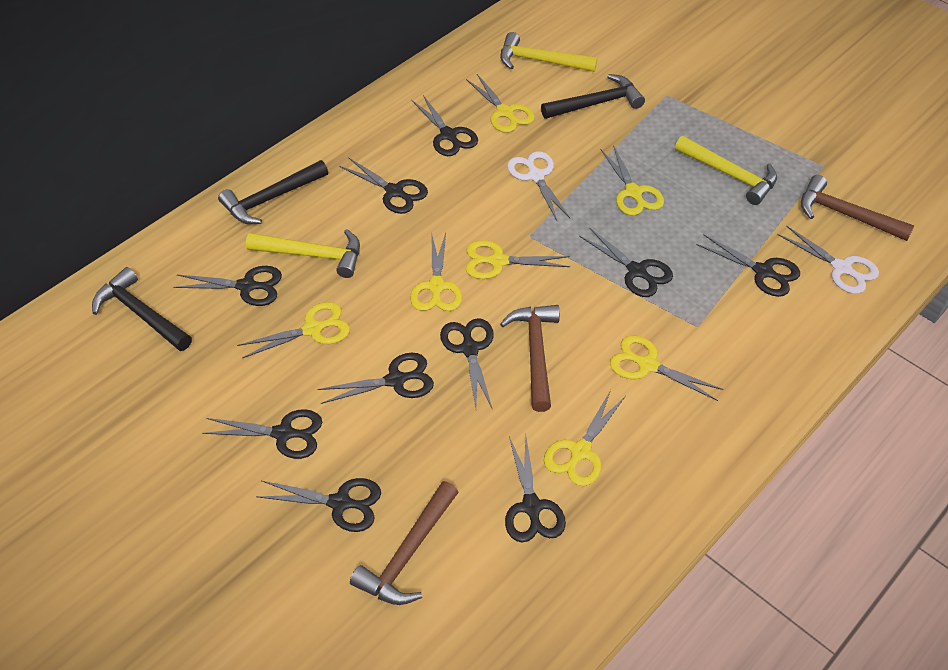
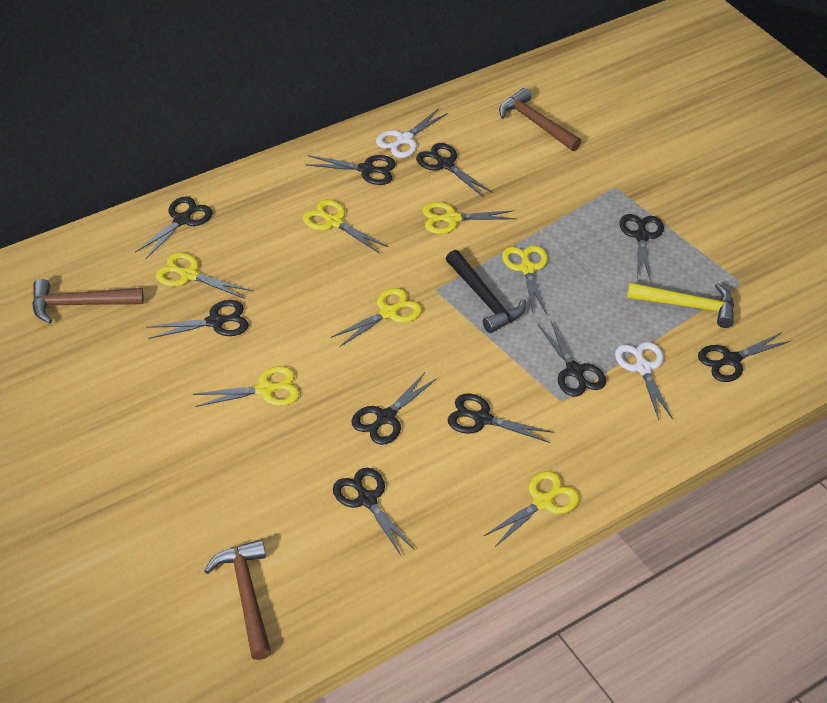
black hammer: 3 -> 1
yellow hammer: 3 -> 1

